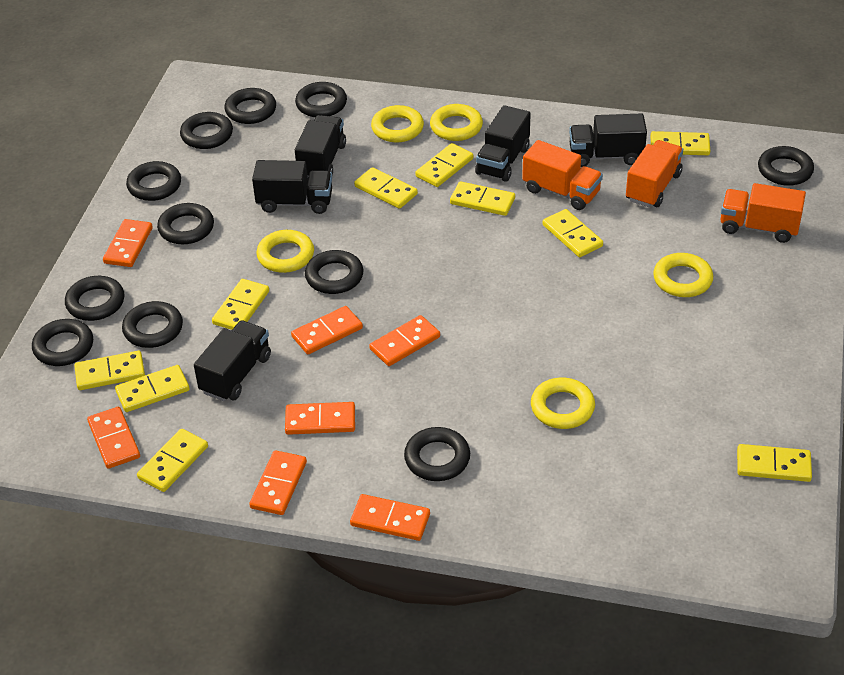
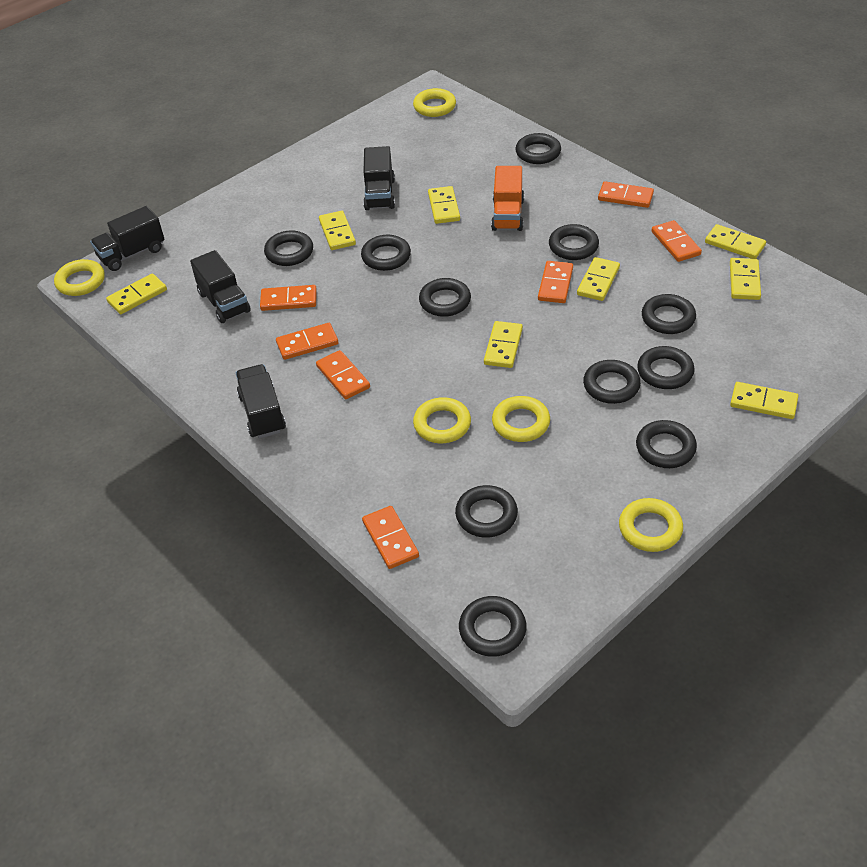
black truck: 5 -> 4
orange truck: 3 -> 1
yellow domino: 10 -> 8

